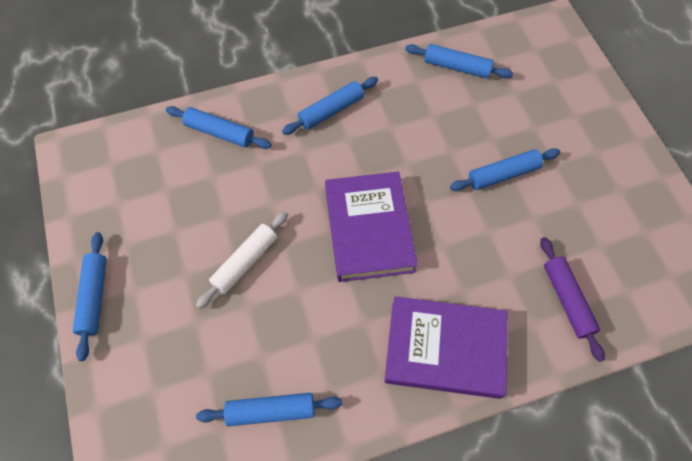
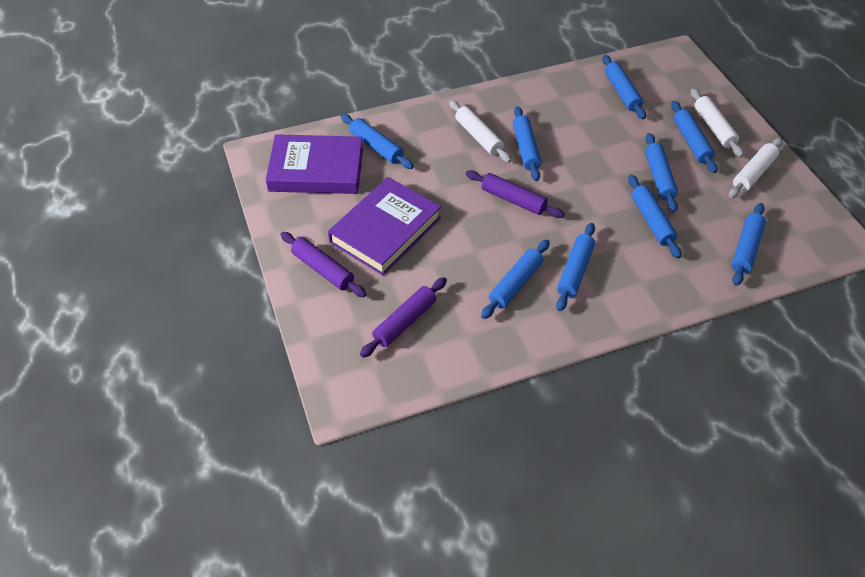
blue rolling pin: 6 -> 9
purple rolling pin: 1 -> 3
white rolling pin: 1 -> 3

